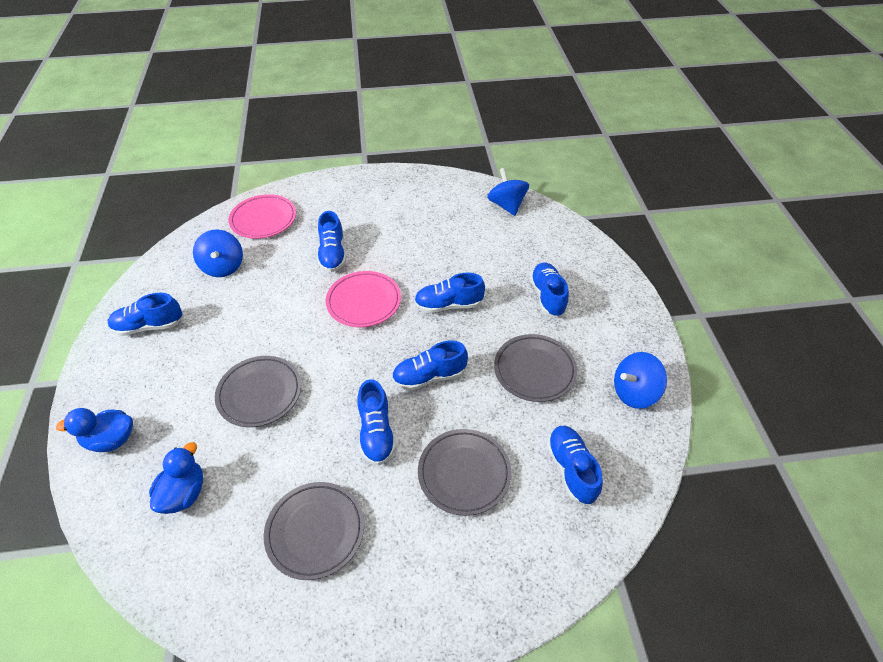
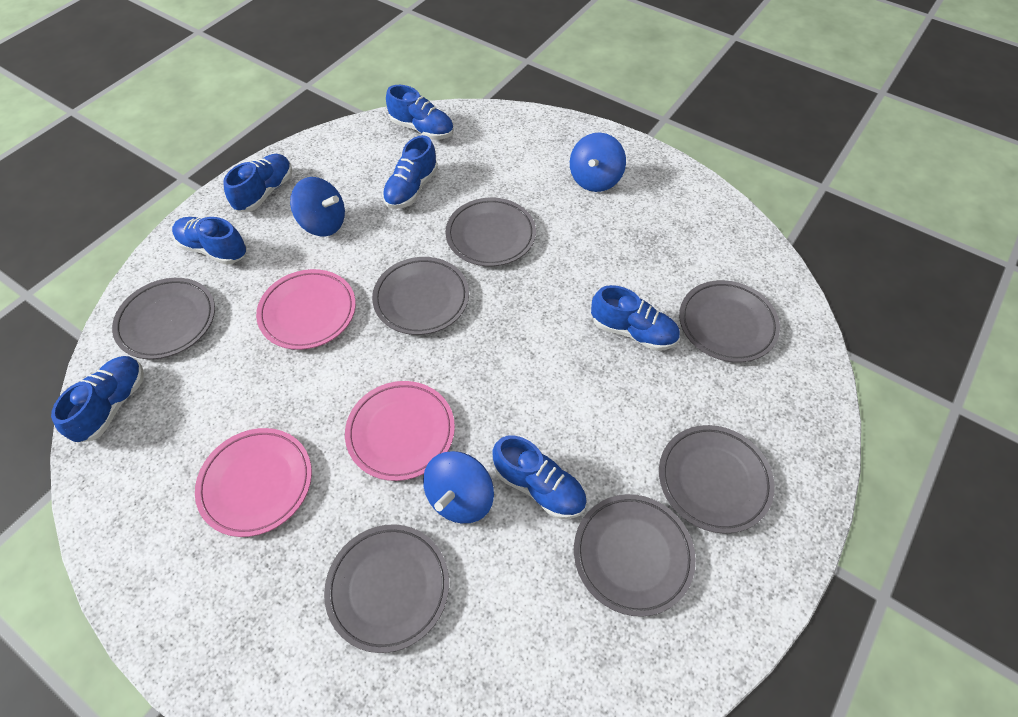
blue duck: 2 -> 0
grey plate: 4 -> 7
pink plate: 2 -> 3

